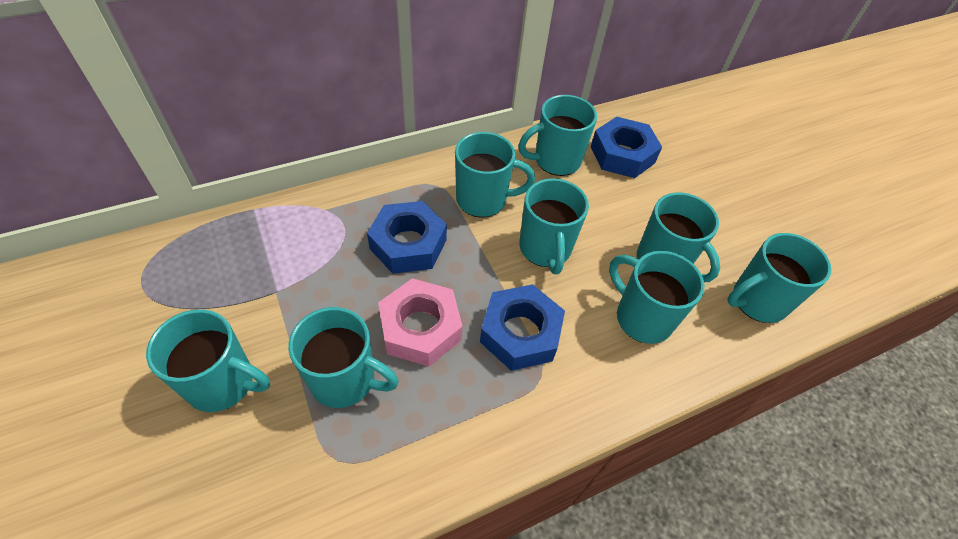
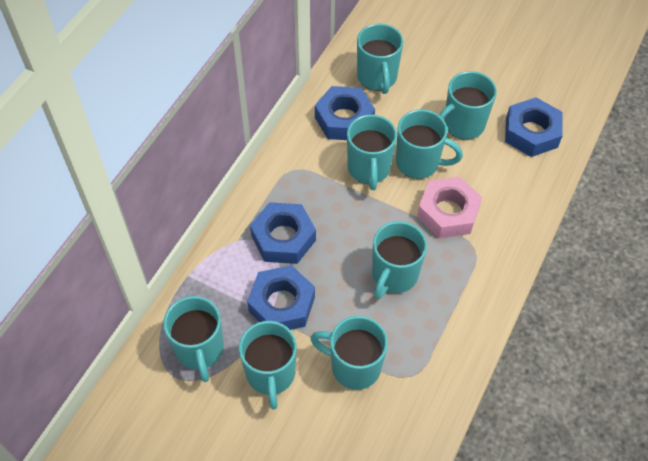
blue nut: 3 -> 4

